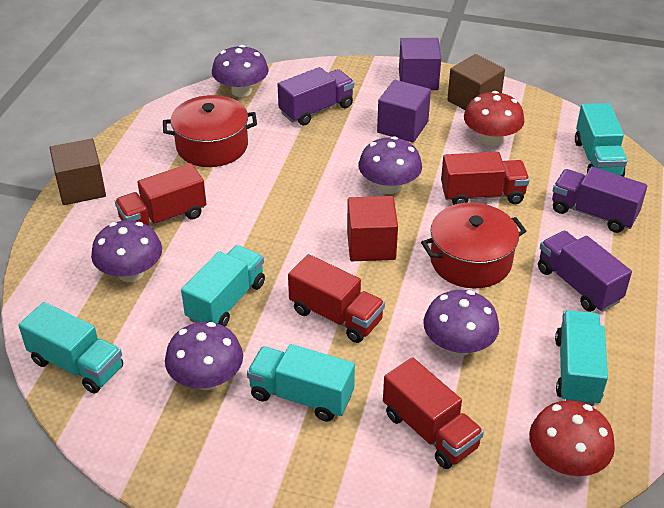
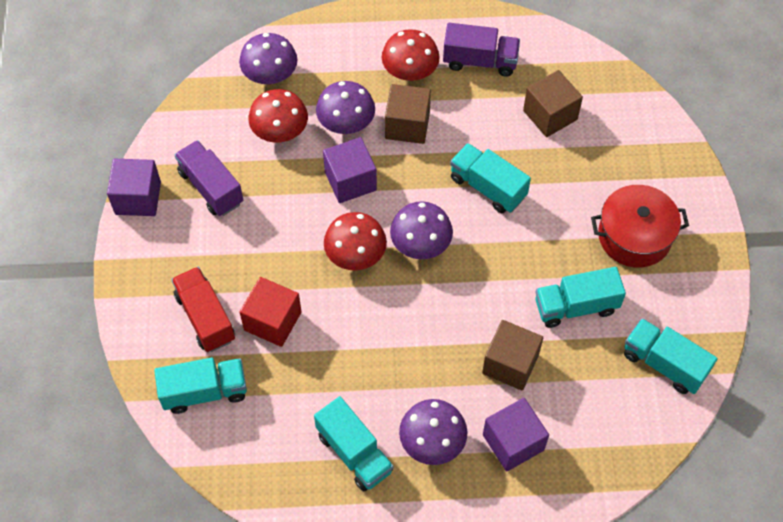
brown cube: 2 -> 3
purple cube: 2 -> 3
purple mushroom: 5 -> 4
purple truck: 3 -> 2
red mushroom: 2 -> 3
red pot: 2 -> 1
red truck: 4 -> 1

